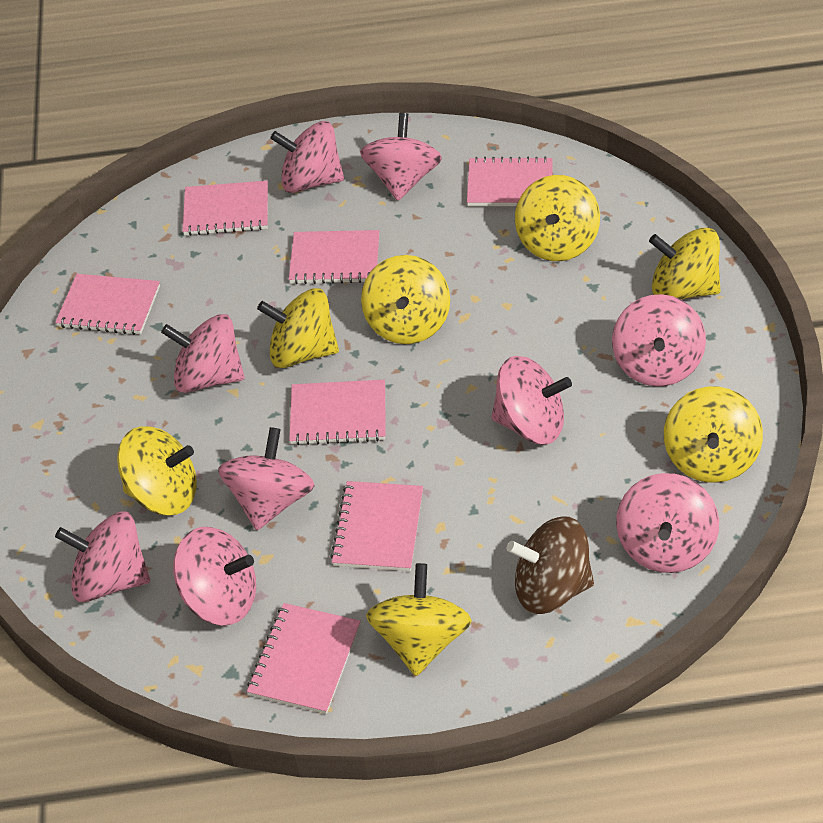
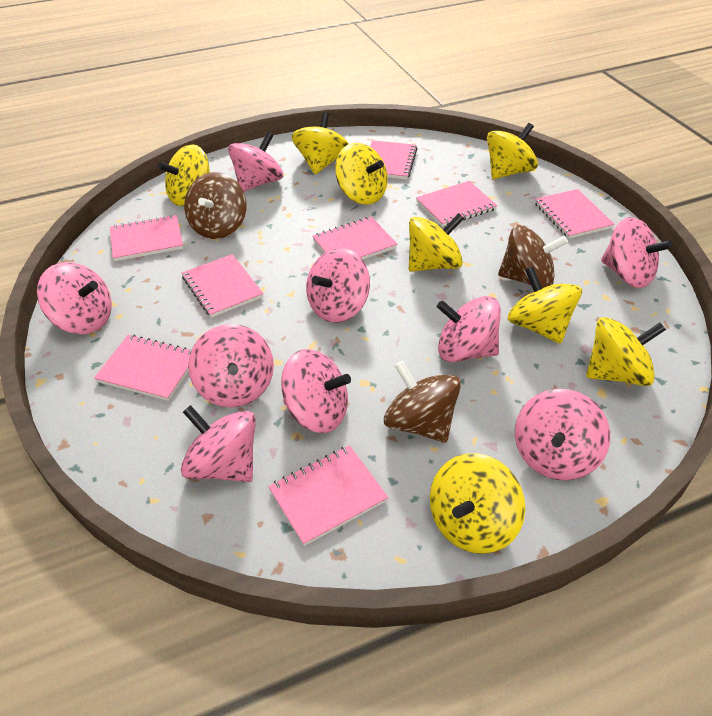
brown spinning top: 1 -> 3
pink notebook: 7 -> 8
yellow spinning top: 7 -> 8

